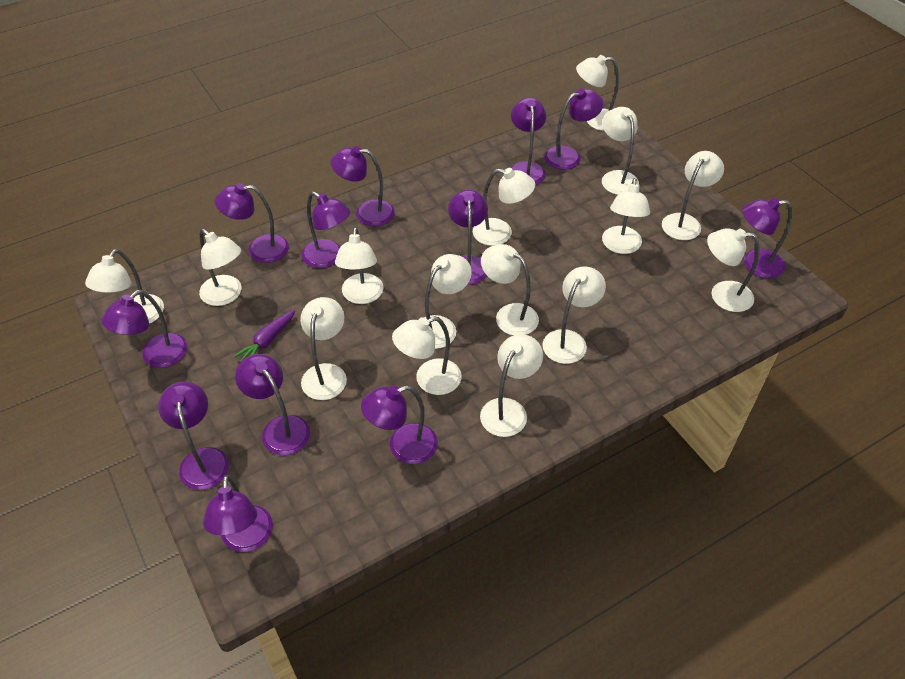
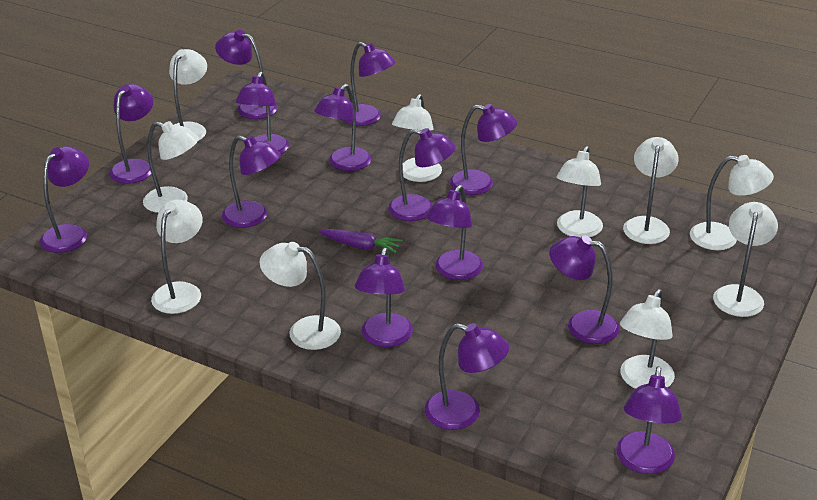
purple lamp: 12 -> 14
white lamp: 15 -> 10

